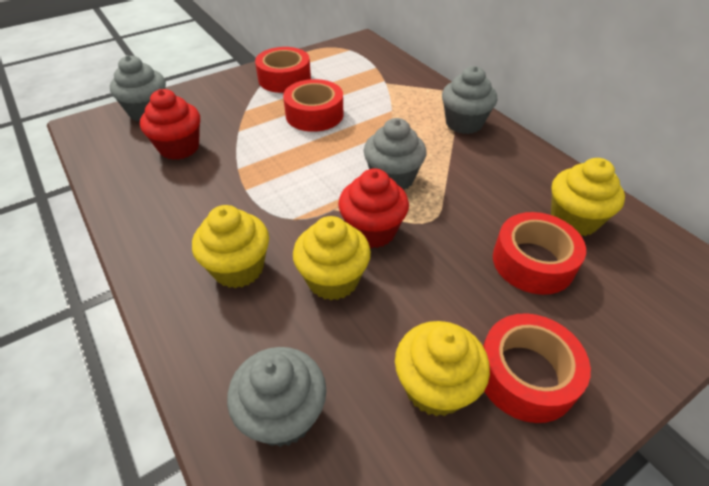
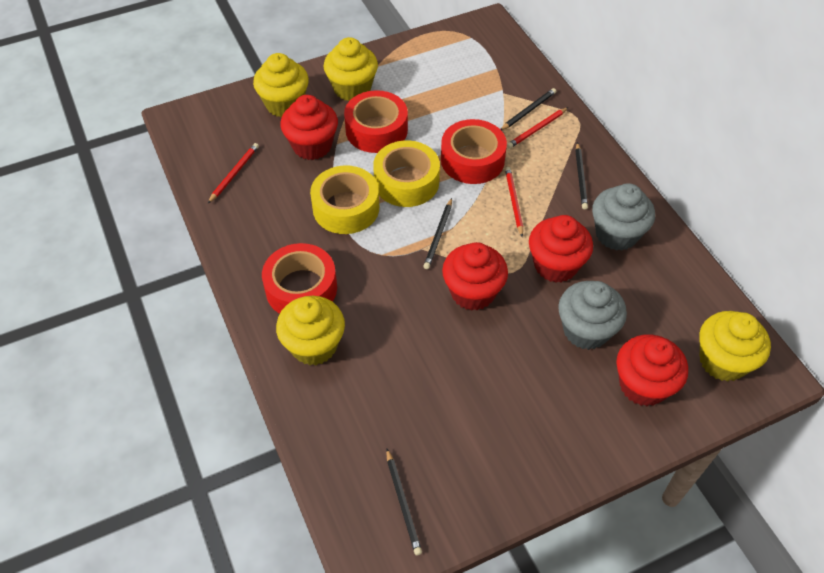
black pencil: 0 -> 4
grey cupcake: 4 -> 2
red cupcake: 2 -> 4
red pencil: 0 -> 3
red tape: 4 -> 3
yellow tape: 0 -> 2

